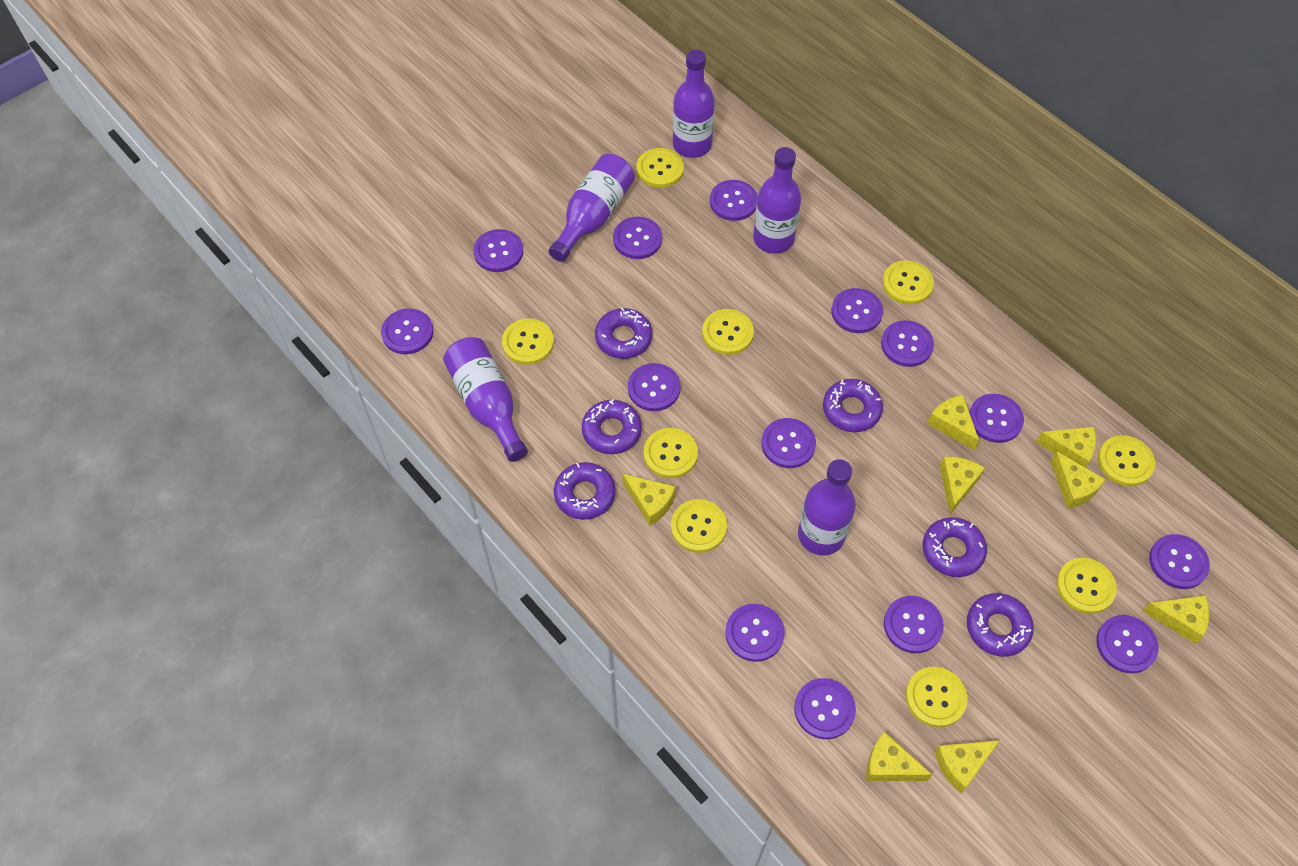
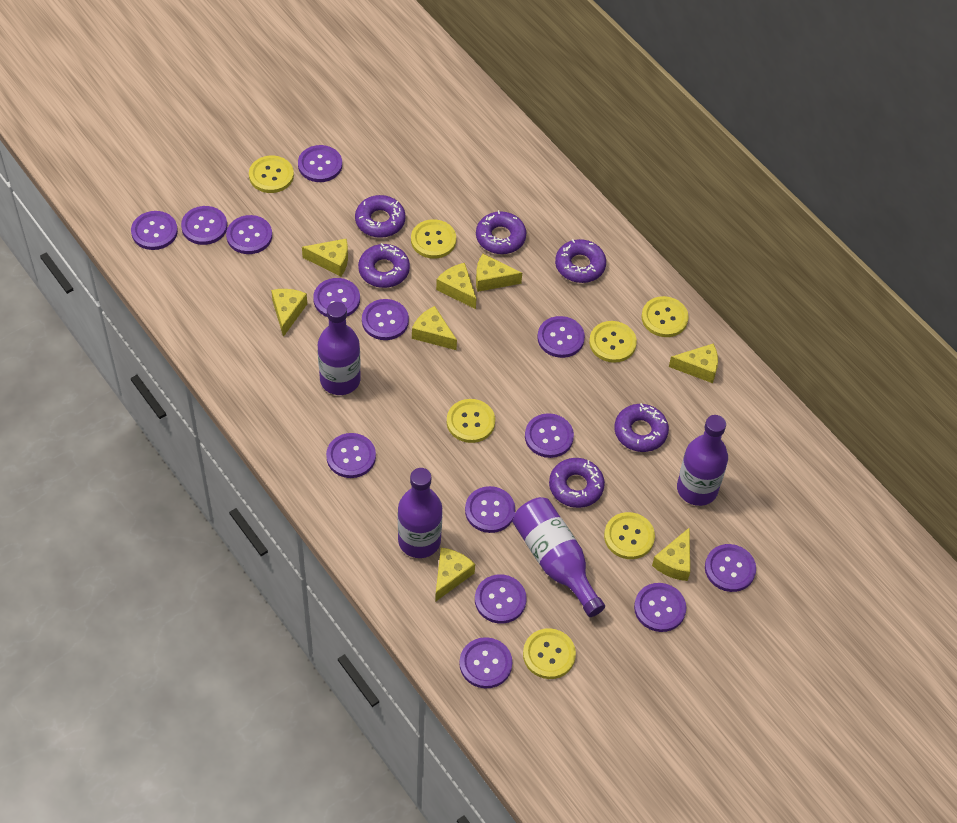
purple bottle: 5 -> 4
yellow button: 9 -> 7

